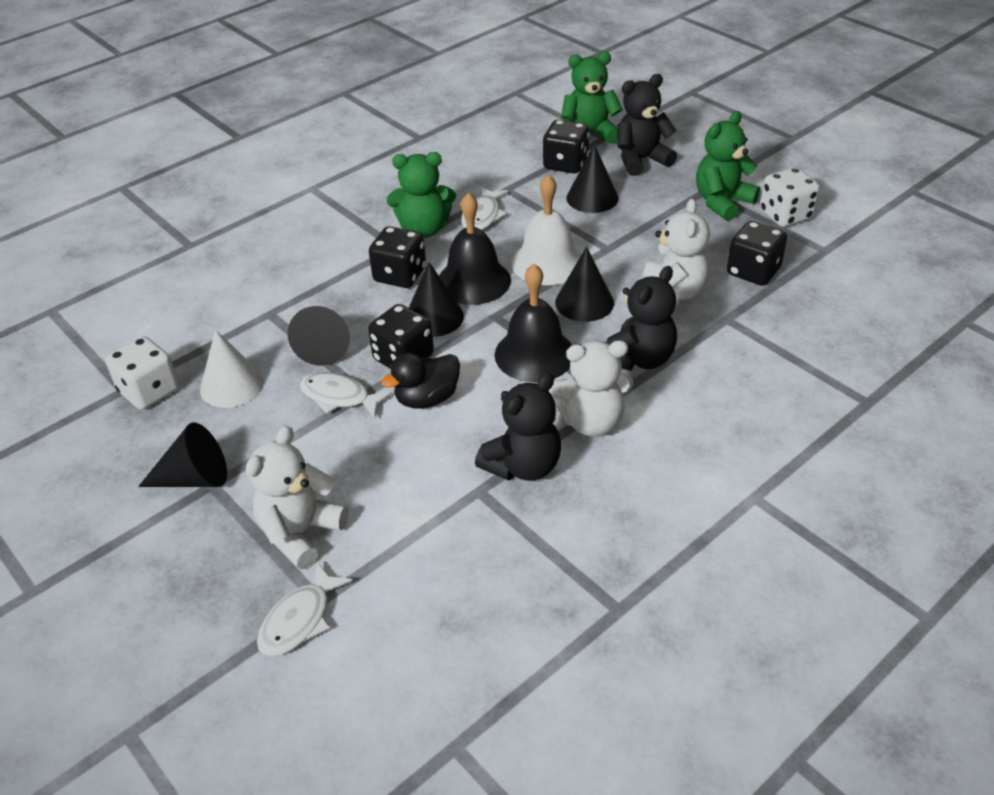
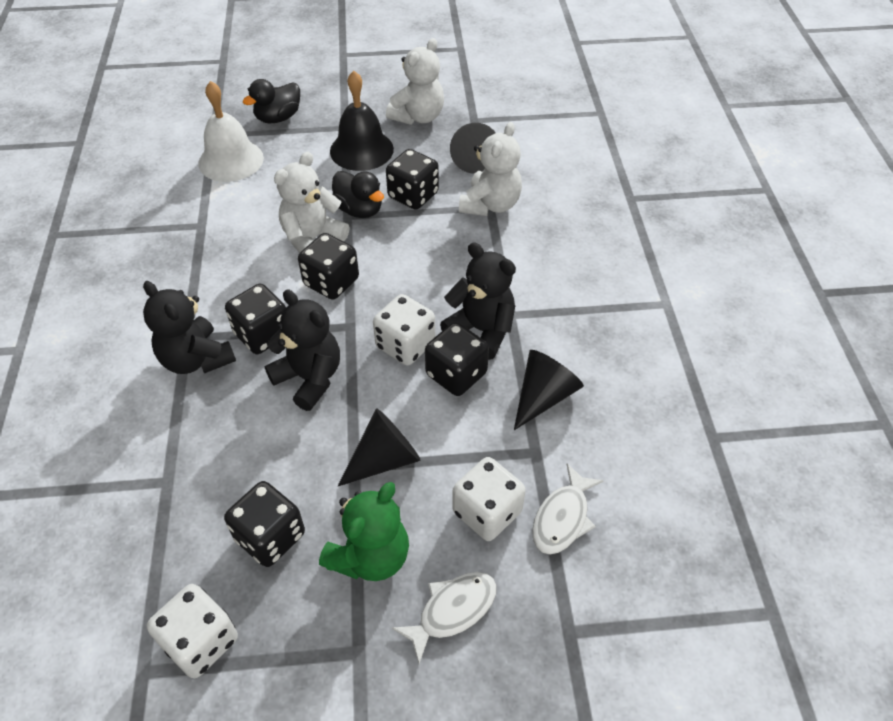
black bell: 2 -> 1
black cone: 5 -> 3
black dice: 4 -> 5
black duck: 1 -> 2
green teddy bear: 3 -> 1
white cone: 1 -> 0
white dice: 2 -> 3
white fish: 3 -> 2

